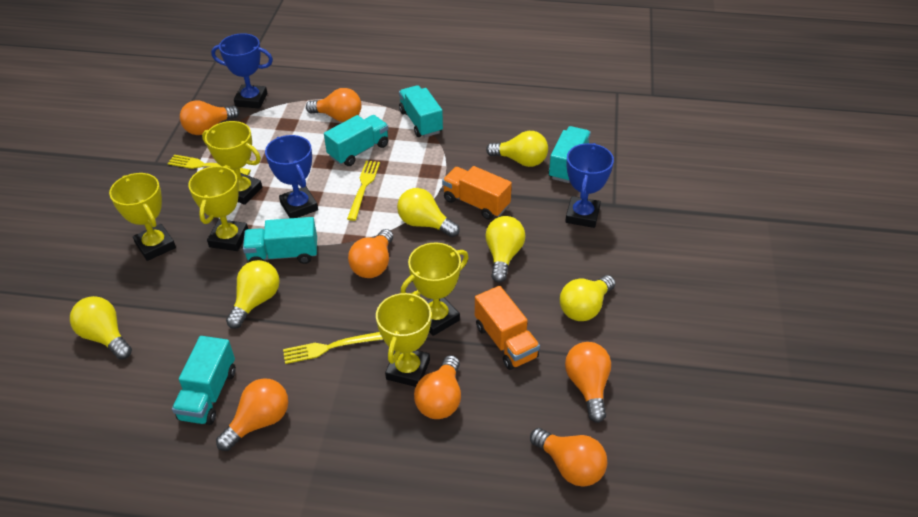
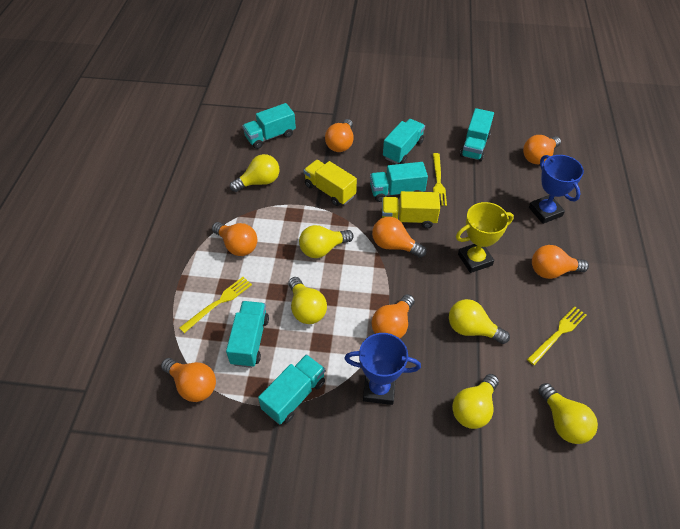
blue trophy: 3 -> 2
orange truck: 2 -> 0
turquoise truck: 5 -> 6
yellow trophy: 5 -> 1
yellow truck: 0 -> 2

